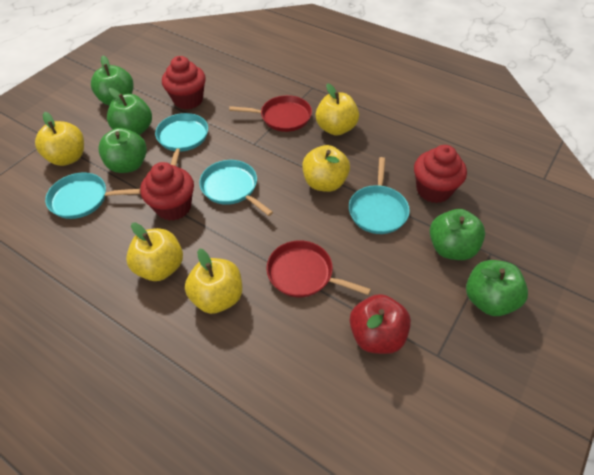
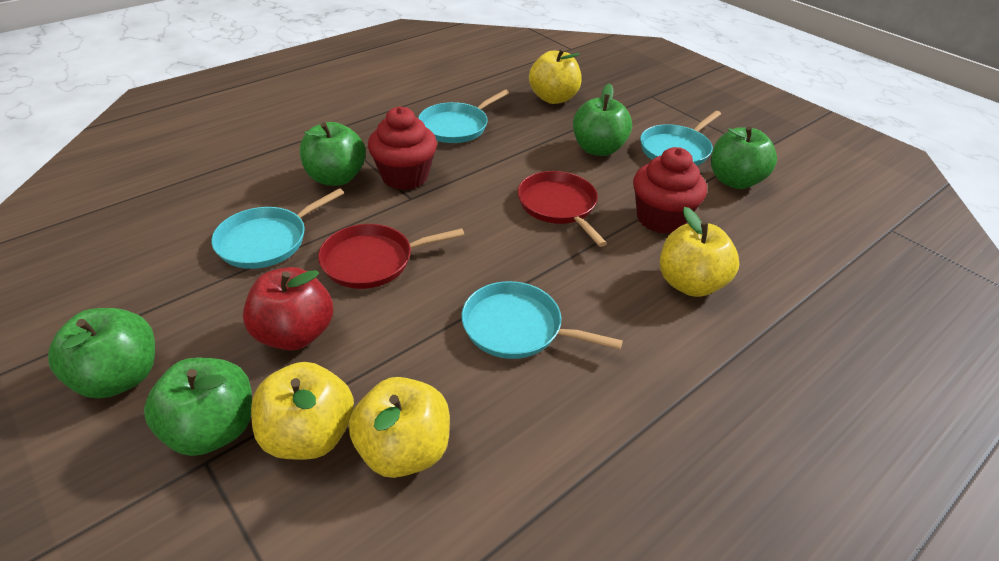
red cupcake: 3 -> 2
yellow apple: 5 -> 4

